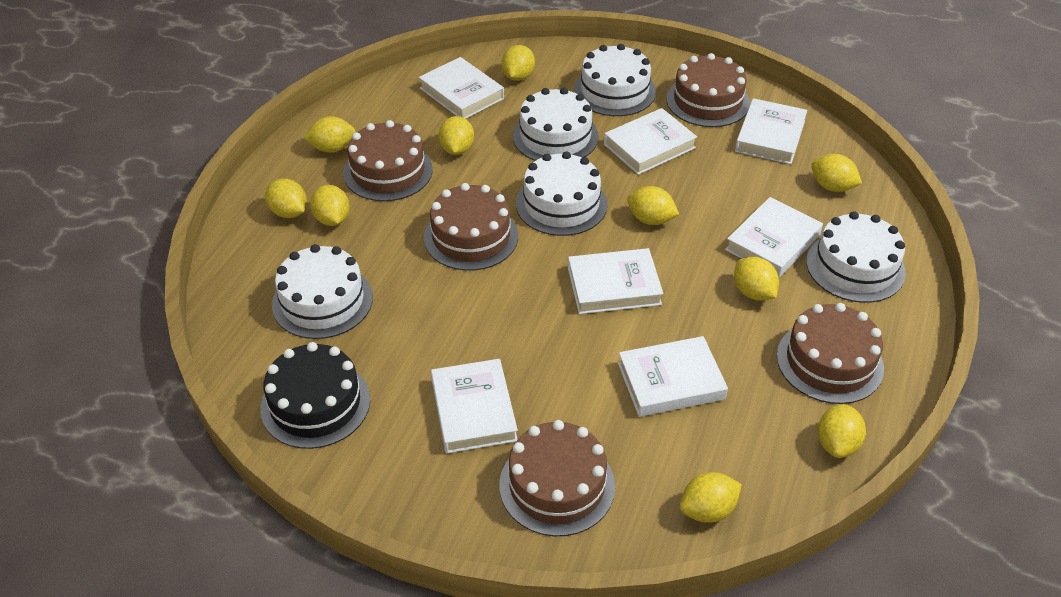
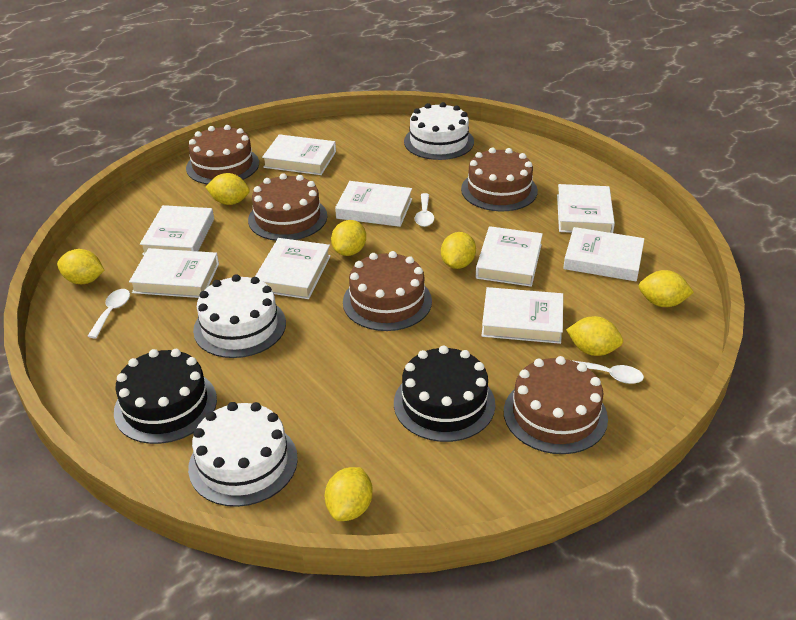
black cake: 1 -> 2
white book: 7 -> 9
white cake: 5 -> 3
white spoon: 0 -> 3
yellow lemon: 10 -> 7

